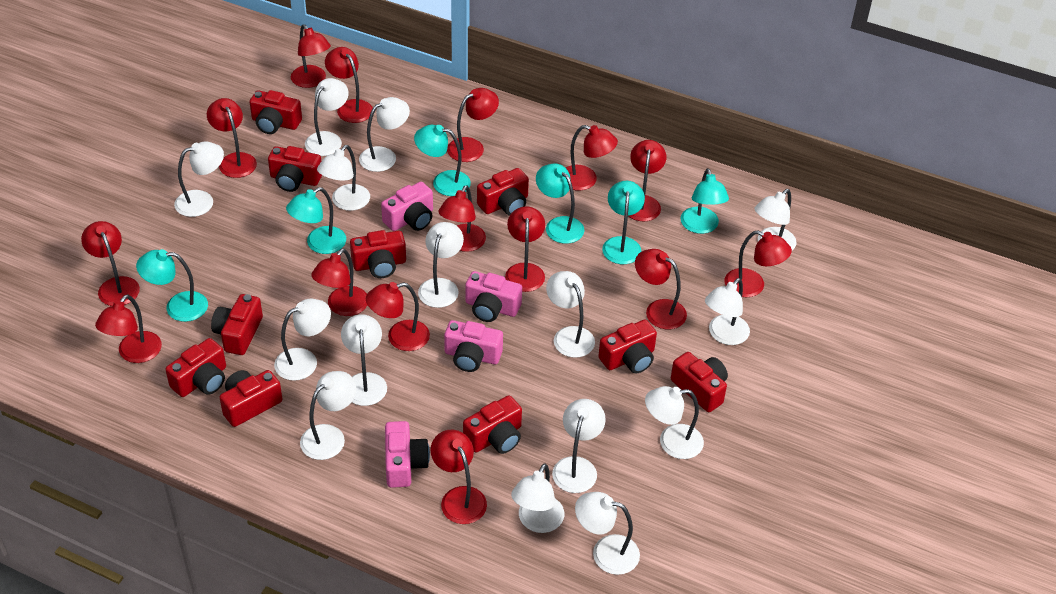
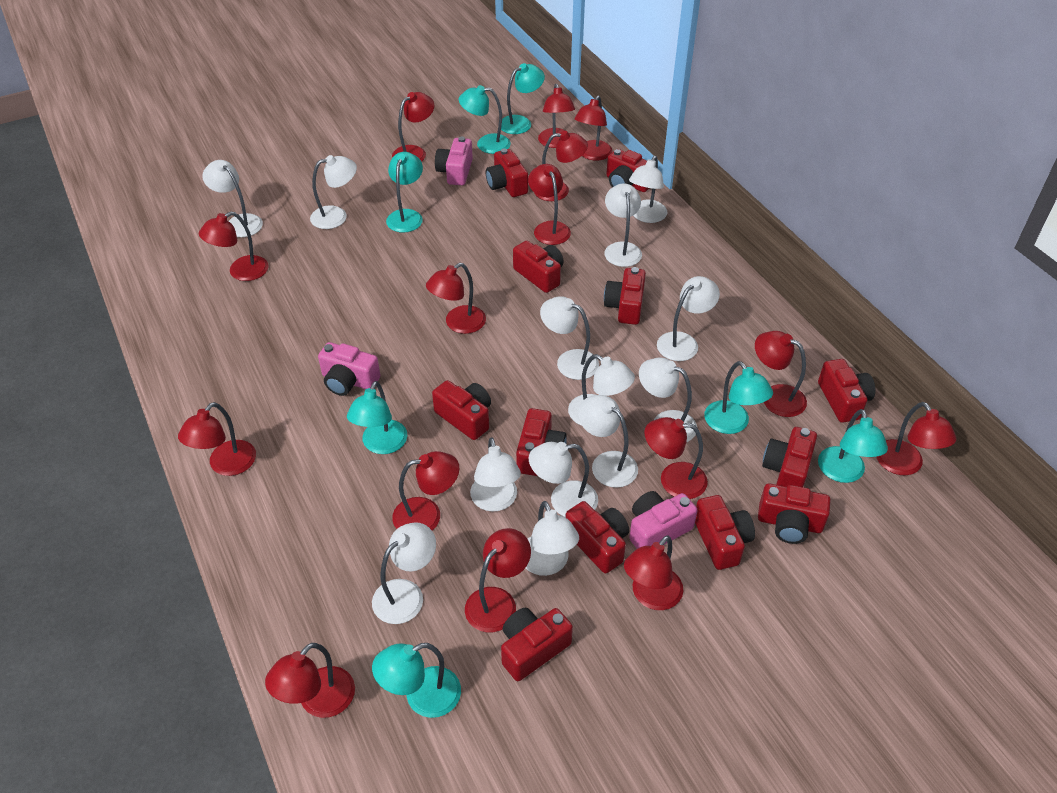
pink camera: 4 -> 3
red camera: 10 -> 12
turquoise lamp: 6 -> 7
white lamp: 15 -> 13

